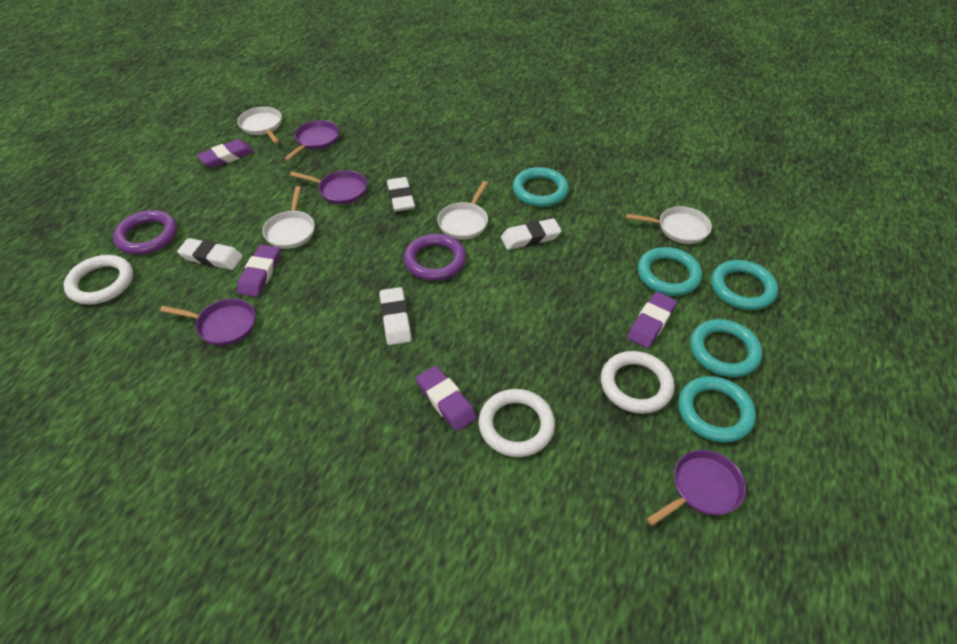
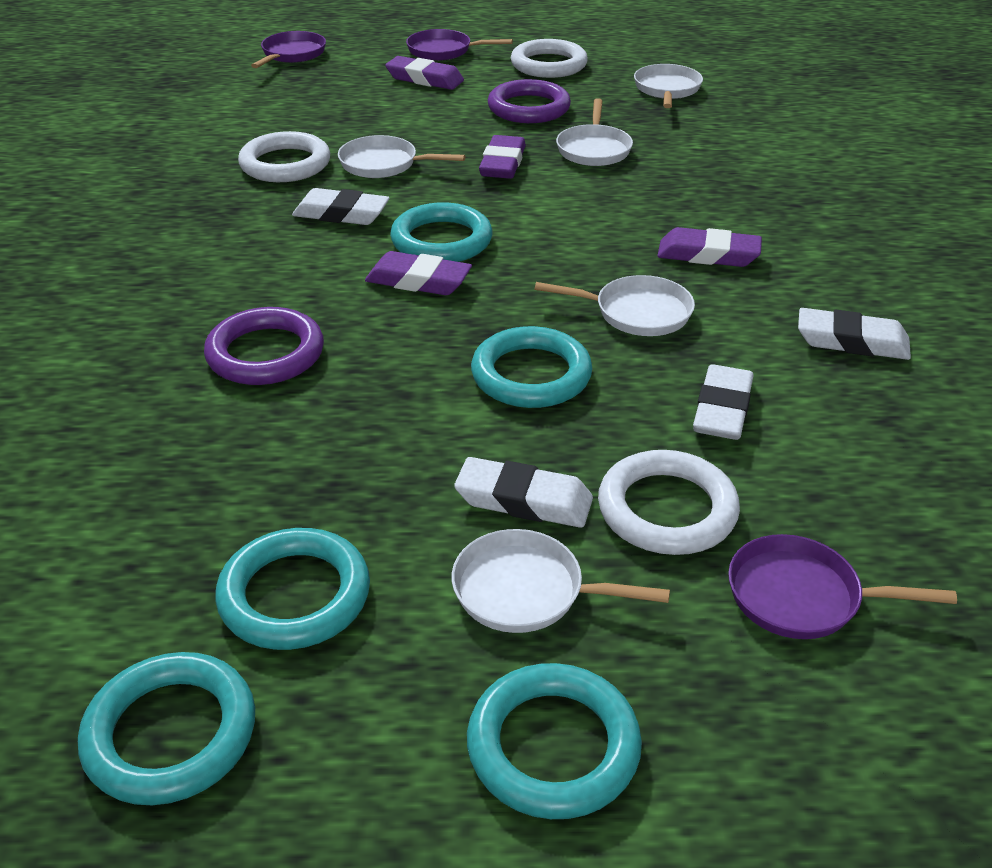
purple pan: 4 -> 3
white pan: 4 -> 5

